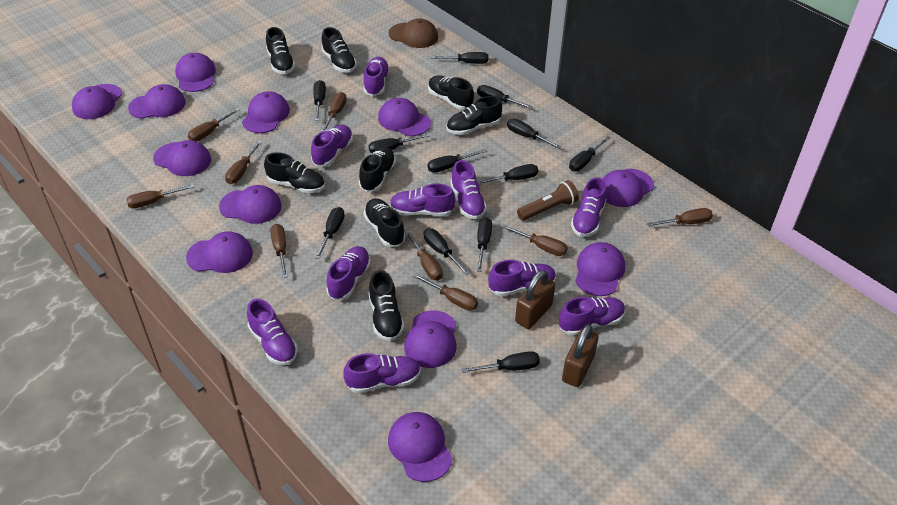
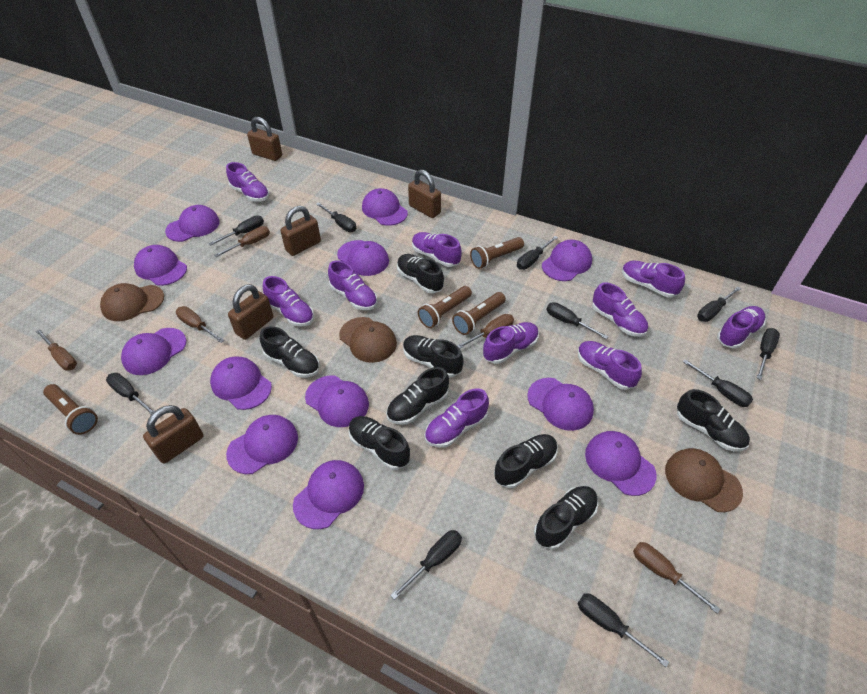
black screwdriver: 12 -> 10
brown cap: 1 -> 3
brown flashlight: 1 -> 4
brown padlock: 2 -> 5
brown screwdriver: 9 -> 5

